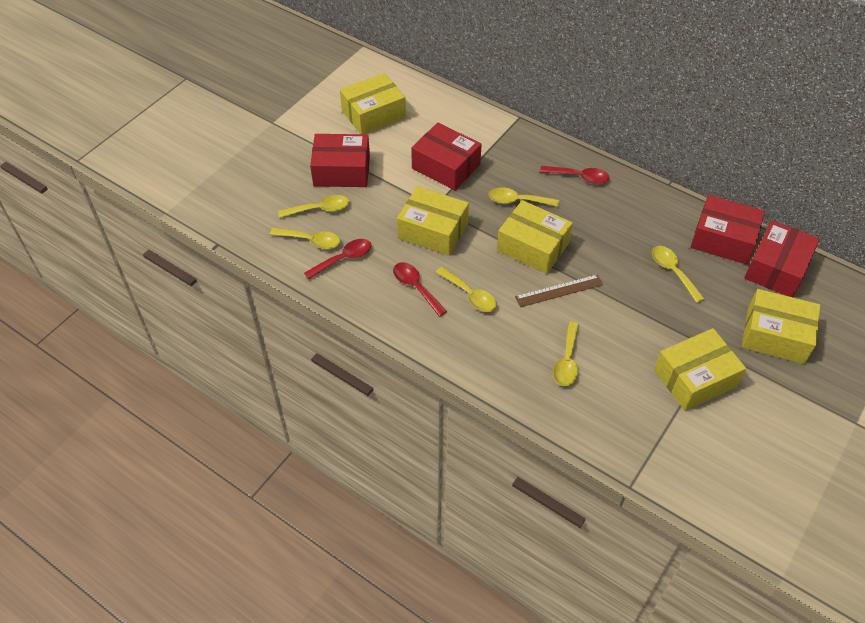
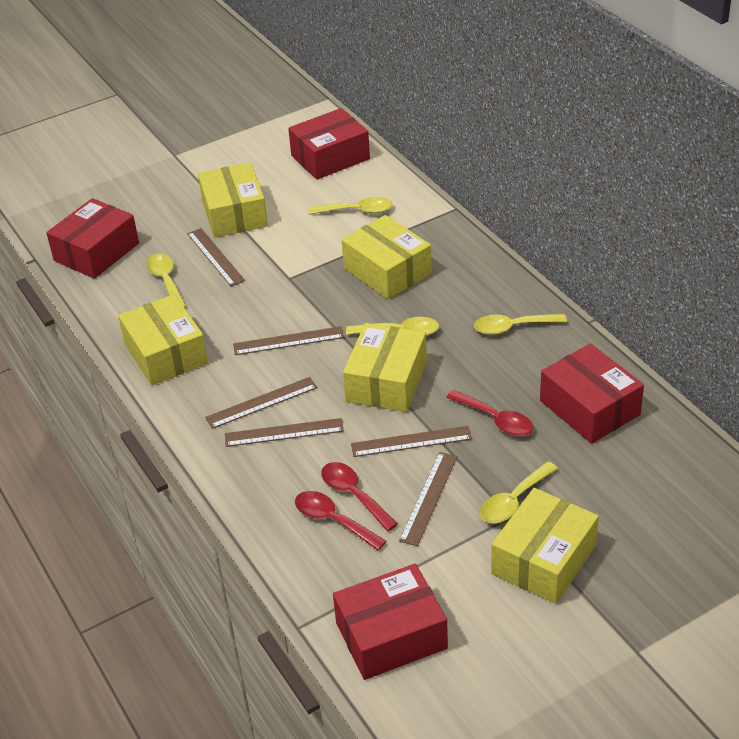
brown ruler: 1 -> 6
yellow spoon: 6 -> 5

